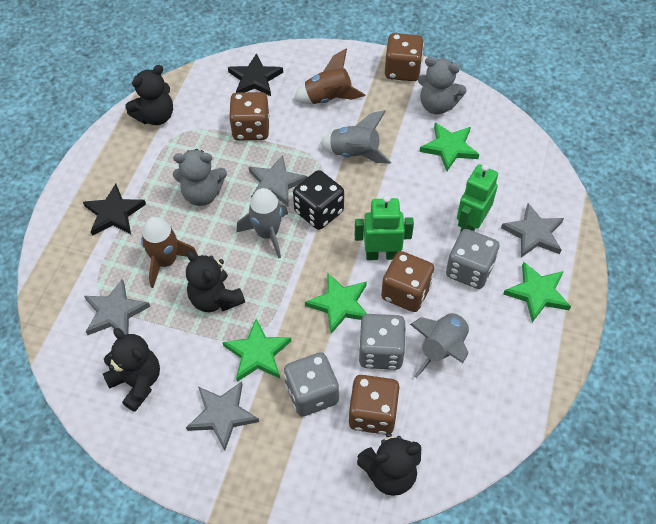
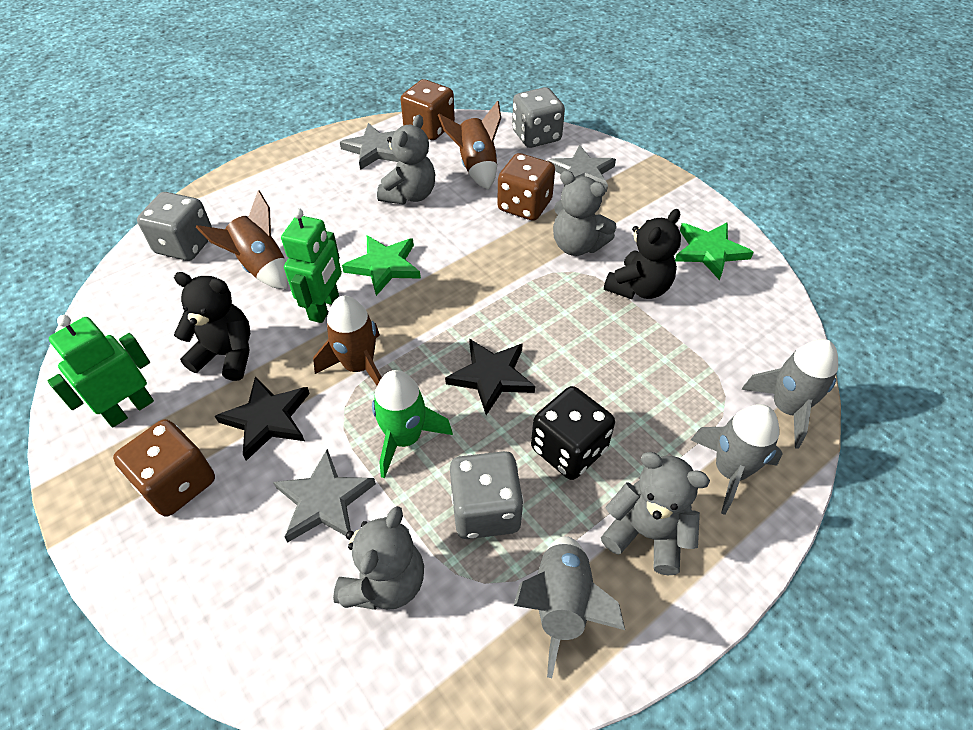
black teddy bear: 4 -> 2
brown dice: 4 -> 3
brown rocket: 2 -> 3
green rocket: 0 -> 1
green star: 4 -> 2
grey star: 4 -> 3
grey teddy bear: 2 -> 4

